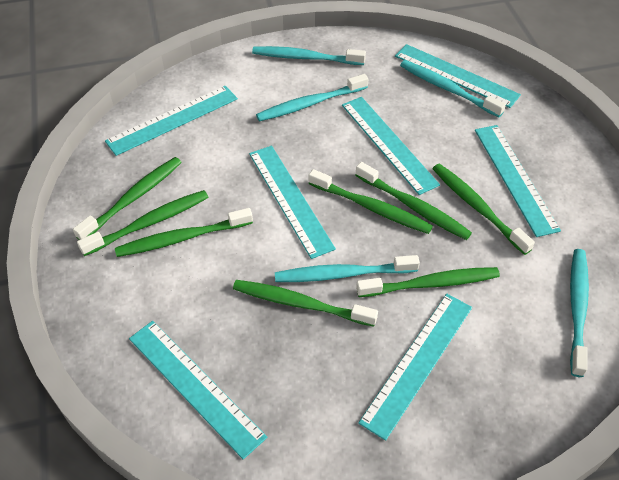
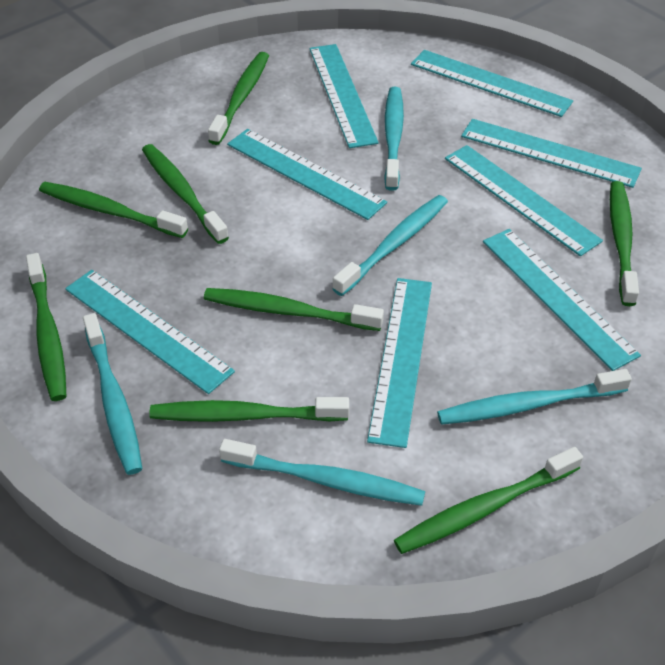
turquoise ruler: 7 -> 8

